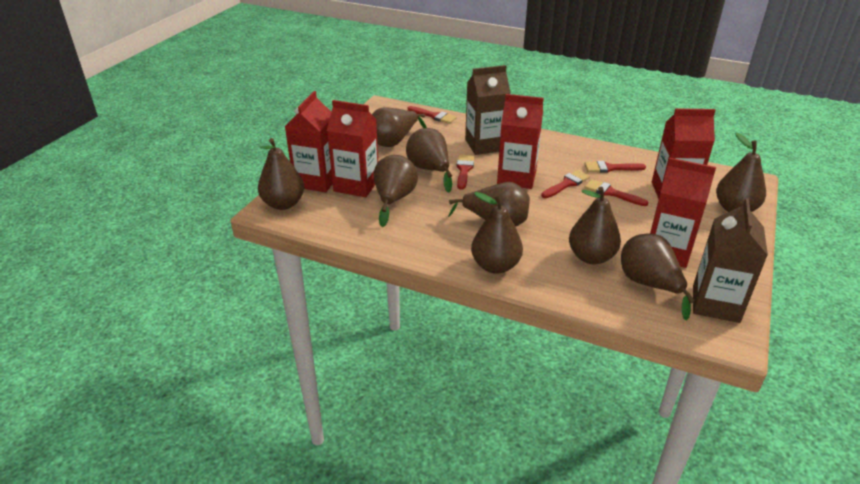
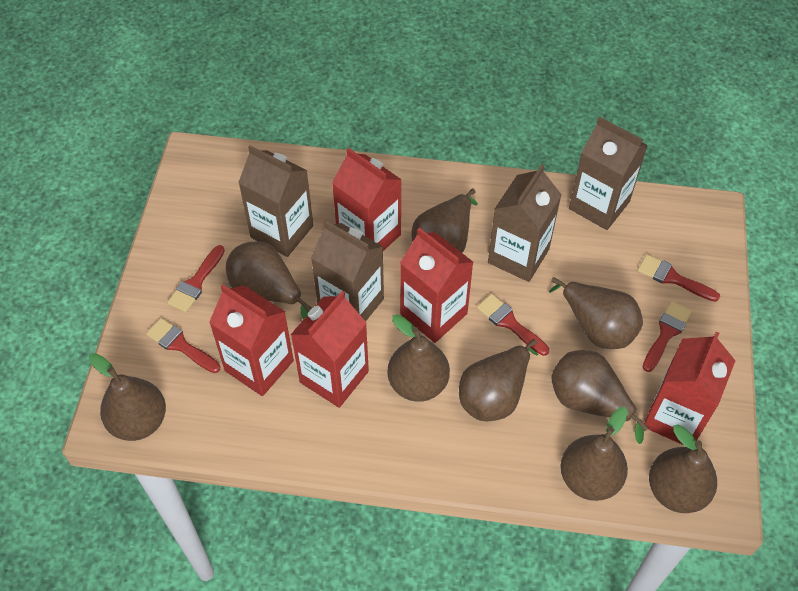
brown carton: 2 -> 4

